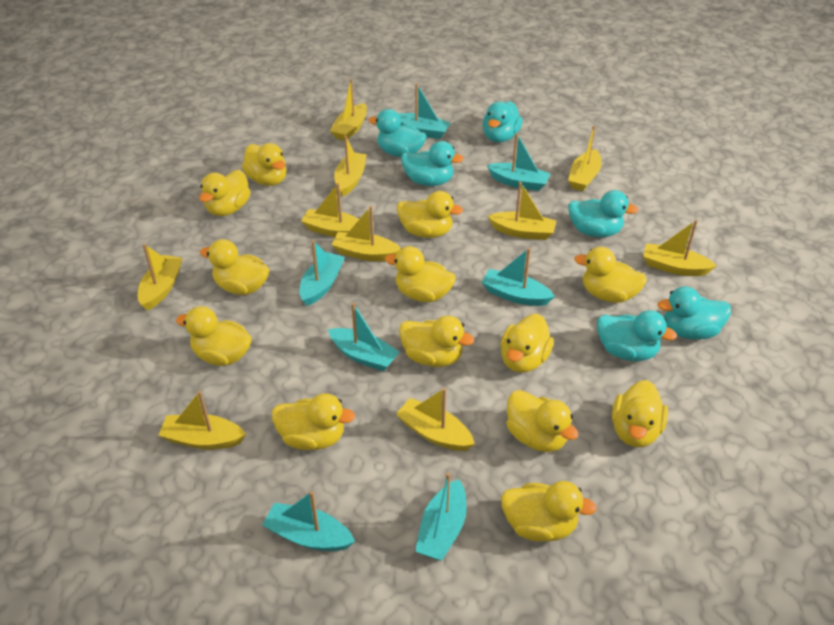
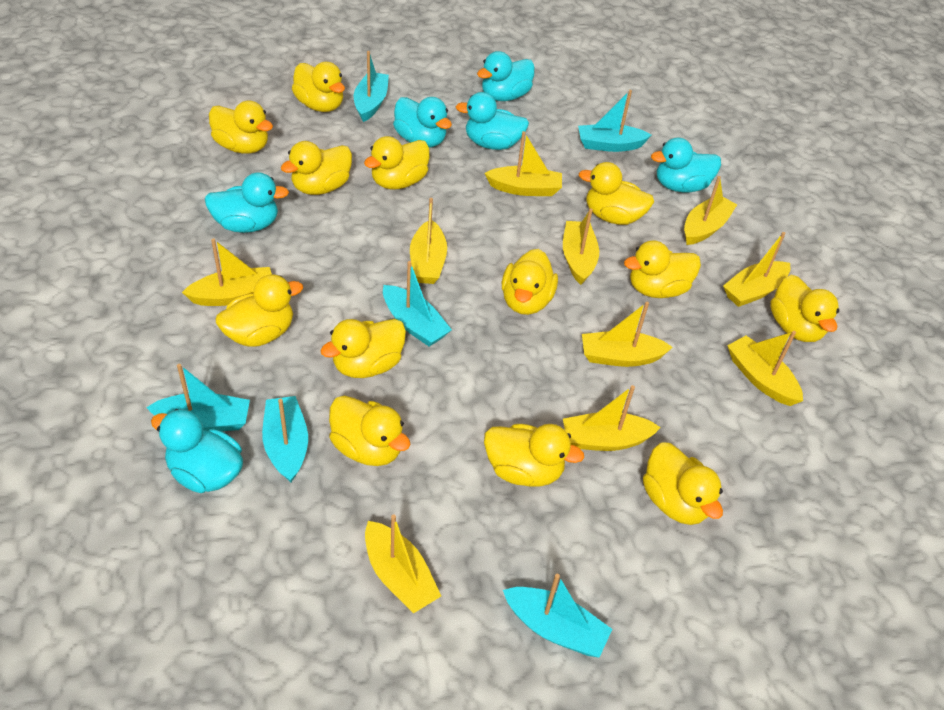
turquoise boat: 7 -> 6

